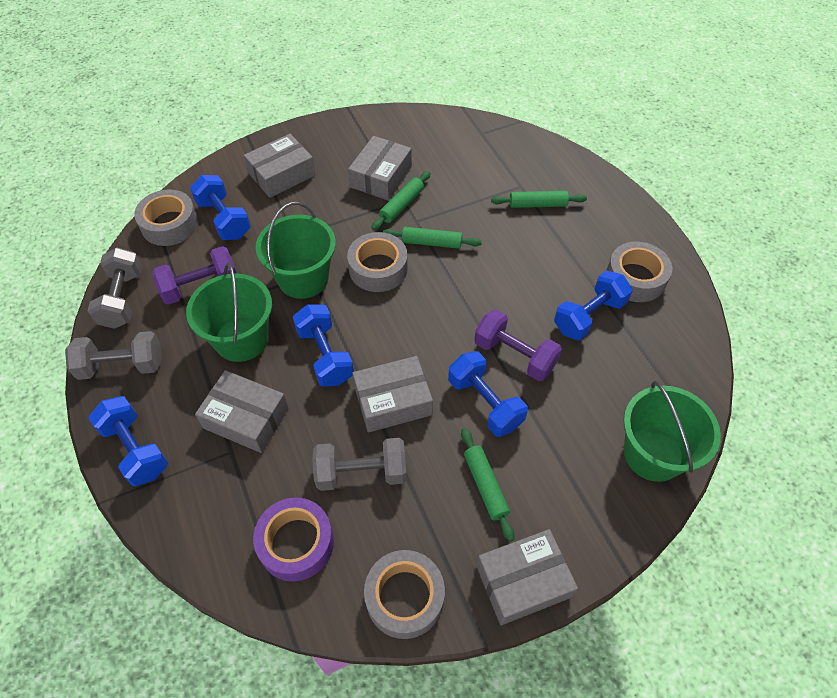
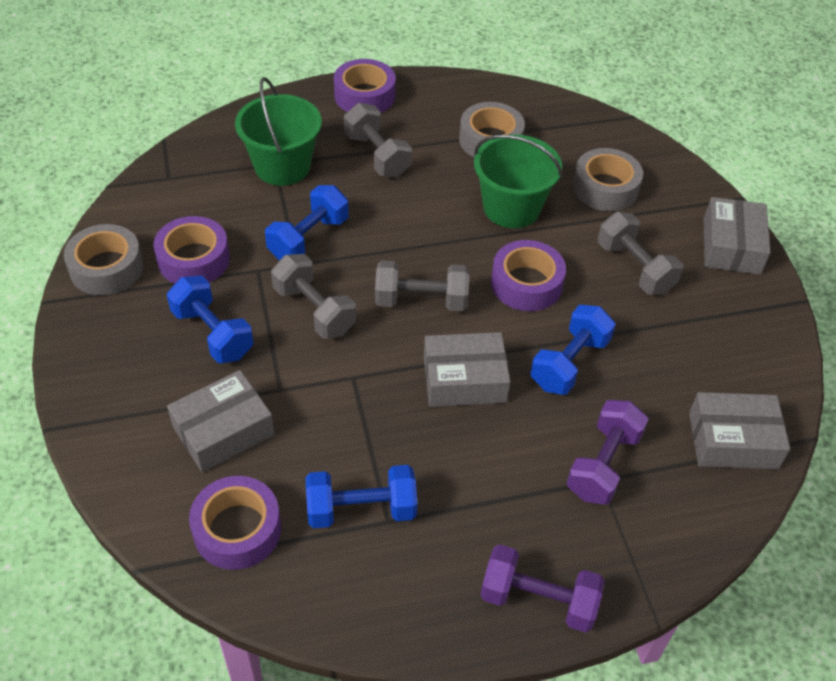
blue dumbbell: 5 -> 4
green bucket: 3 -> 2
green rolling pin: 4 -> 0
grey box: 5 -> 4
grey dumbbell: 3 -> 4
grey tape: 4 -> 3
purple tape: 1 -> 4

